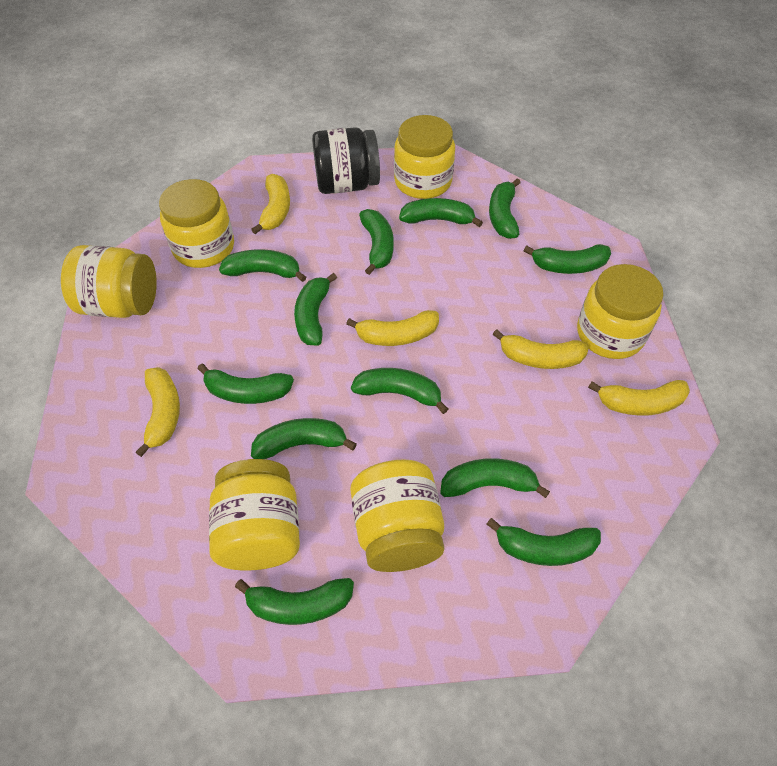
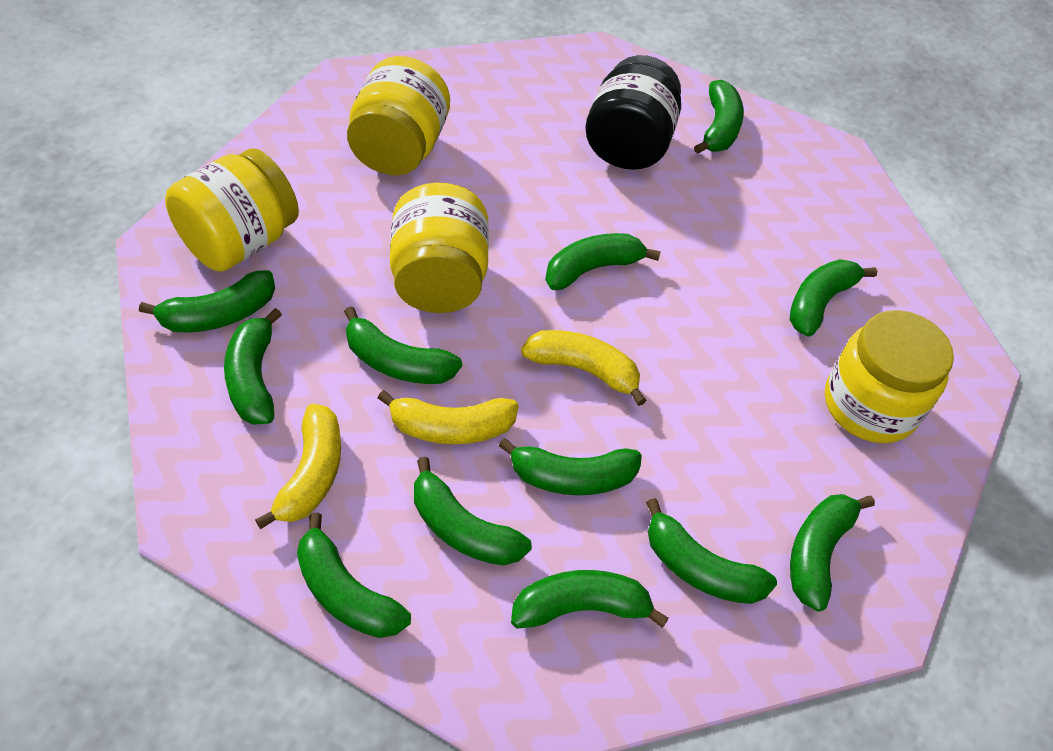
yellow banana: 5 -> 3
yellow jar: 6 -> 4

